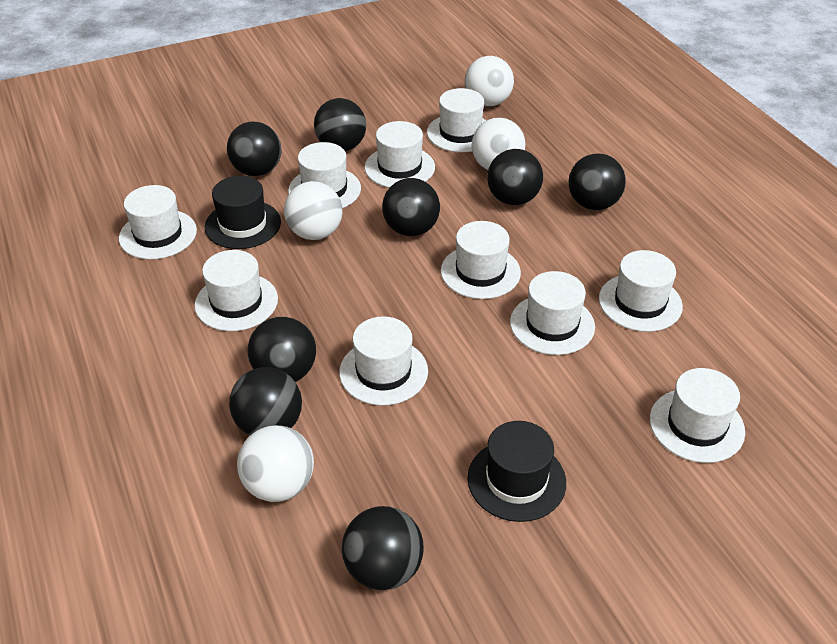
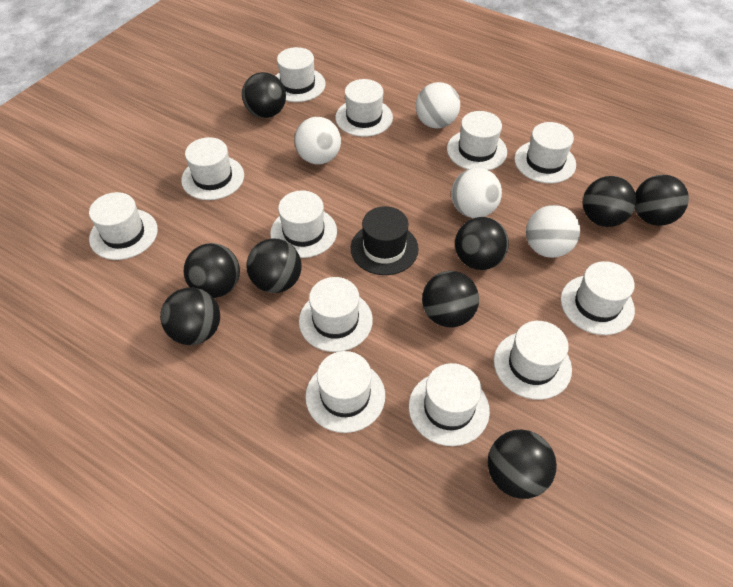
black ball: 8 -> 9
black hat: 2 -> 1
white hat: 10 -> 12

